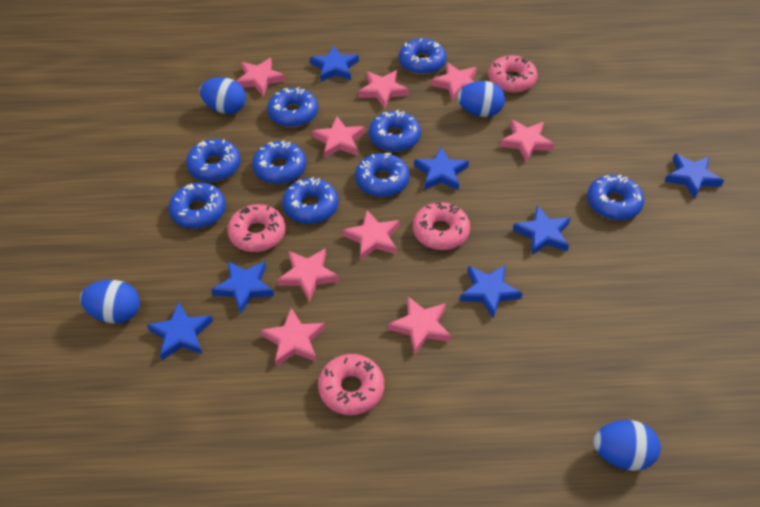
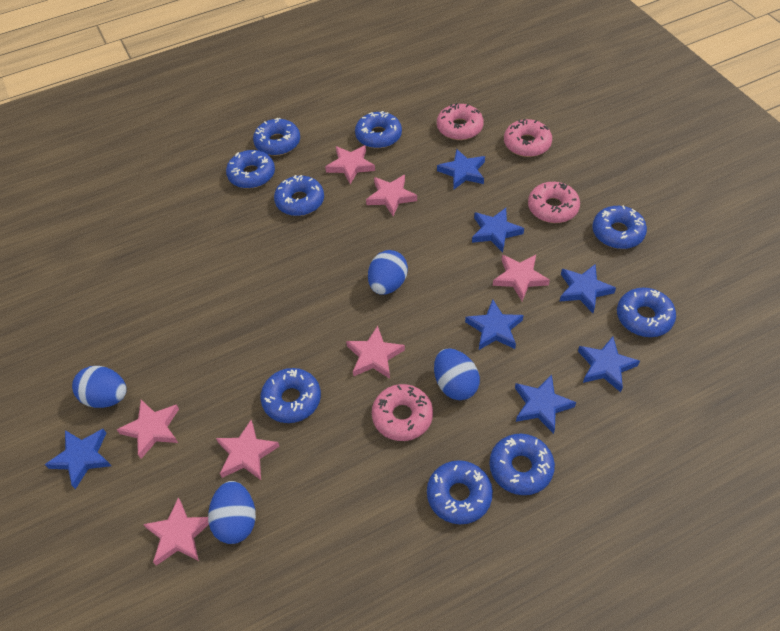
pink star: 9 -> 7

